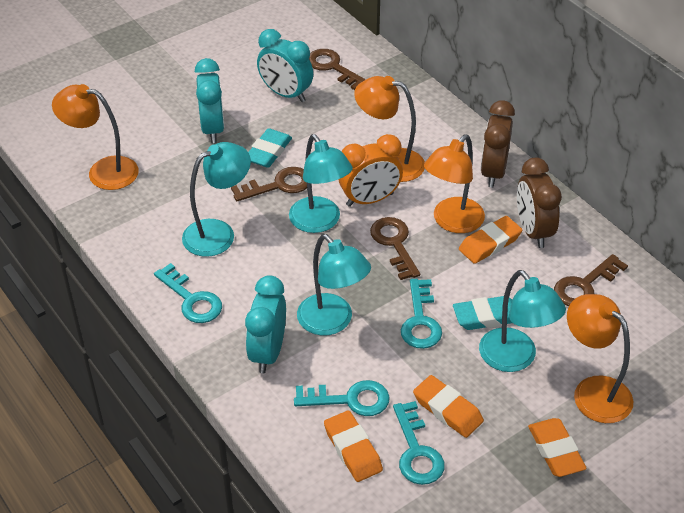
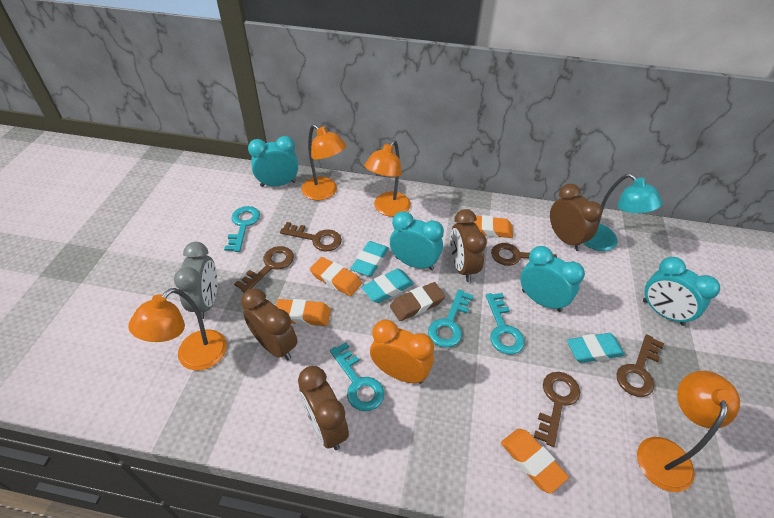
brown clock: 2 -> 4
brown eraser: 0 -> 1
brown key: 4 -> 5
grey clock: 0 -> 1
turquoise clock: 3 -> 4
turquoise eraser: 2 -> 3
turquoise lamp: 4 -> 1

